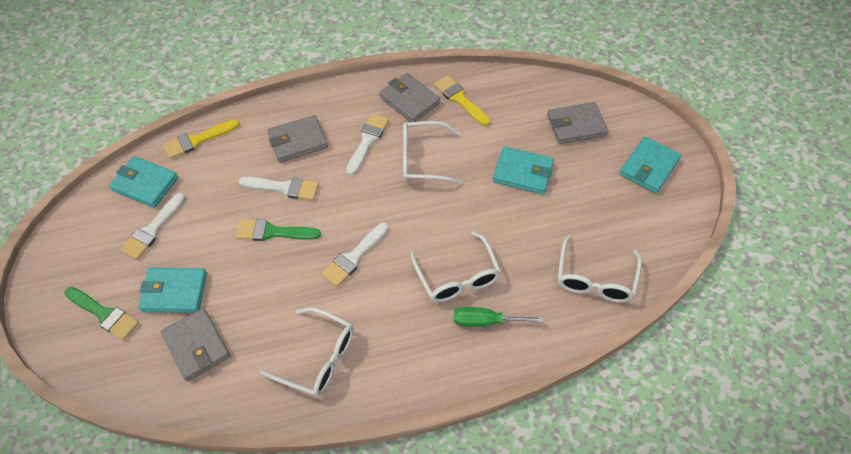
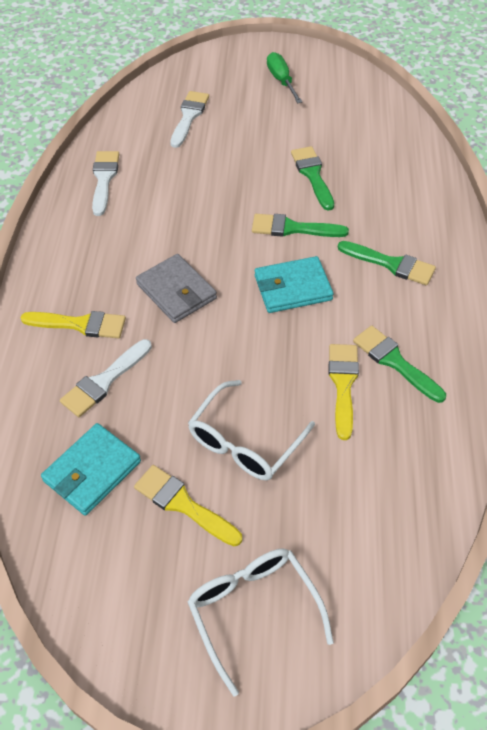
green brush: 2 -> 4
grey wallet: 4 -> 1
turquoise wallet: 4 -> 2
white brush: 4 -> 3
white glasses: 4 -> 2
yellow brush: 2 -> 3

